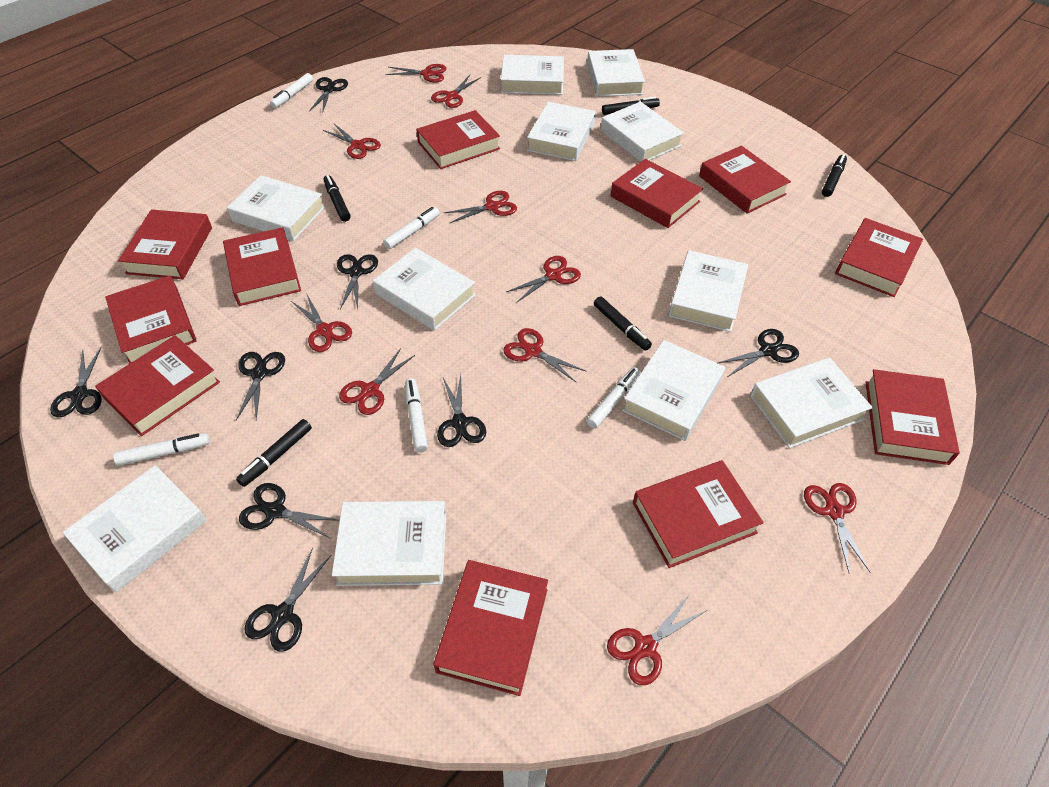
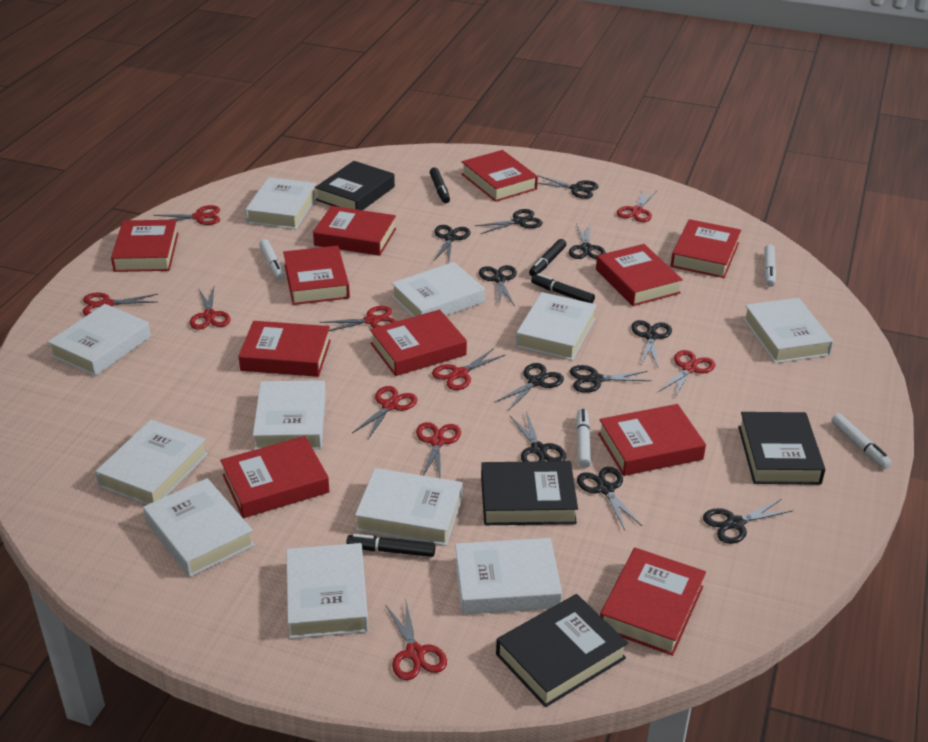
black book: 0 -> 4
black marker: 5 -> 4
black scissors: 8 -> 11
white marker: 5 -> 4

